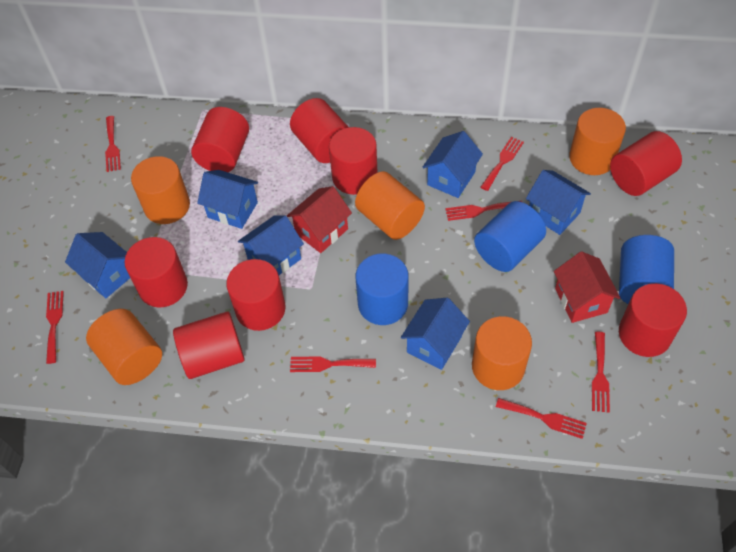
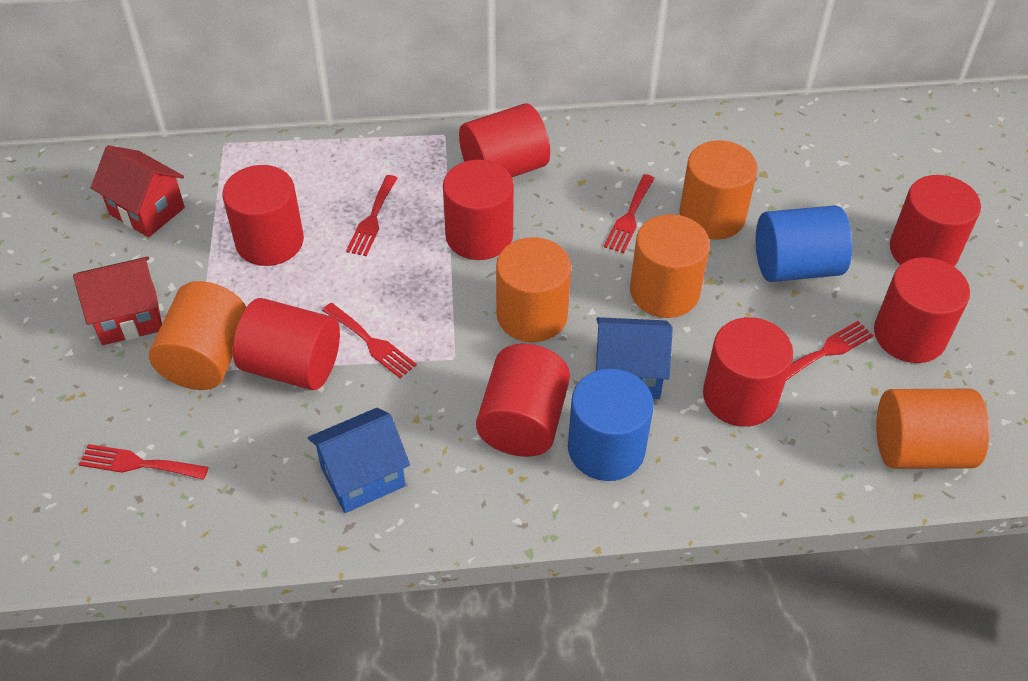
blue cylinder: 3 -> 2
blue house: 6 -> 2
red fork: 7 -> 5

